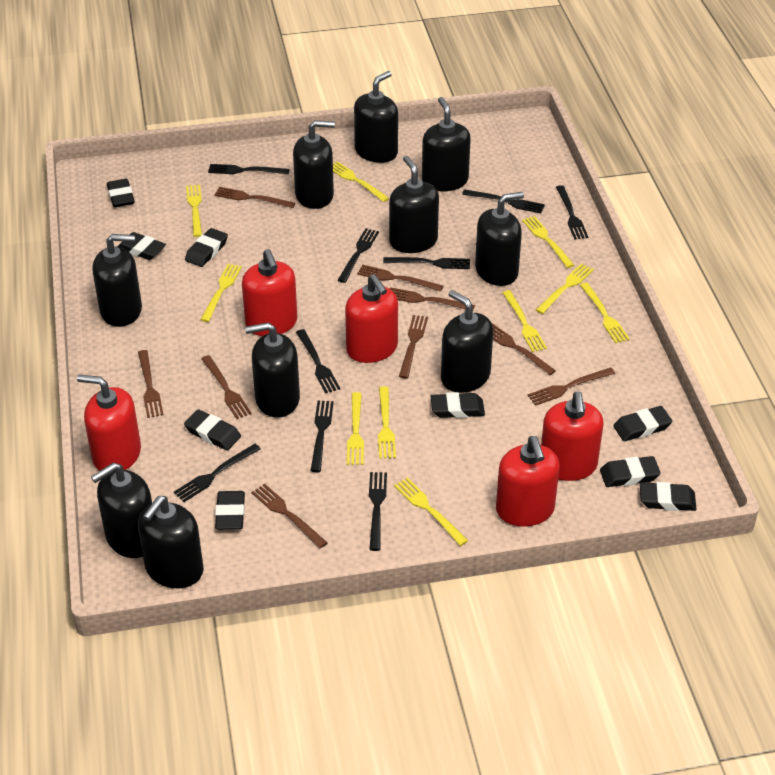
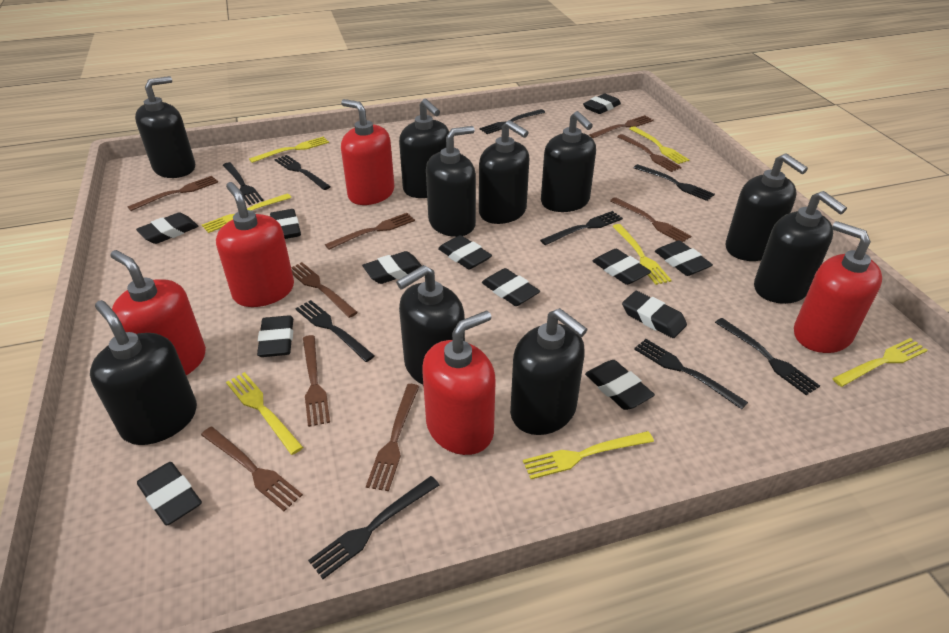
black eraser: 9 -> 12
yellow fork: 10 -> 7

